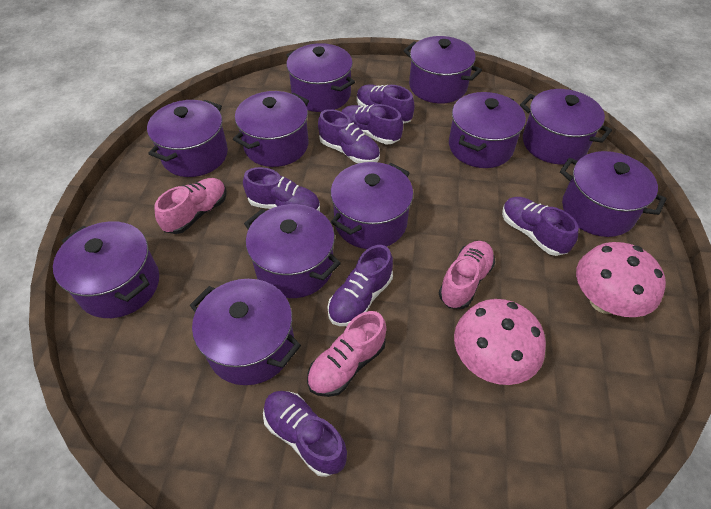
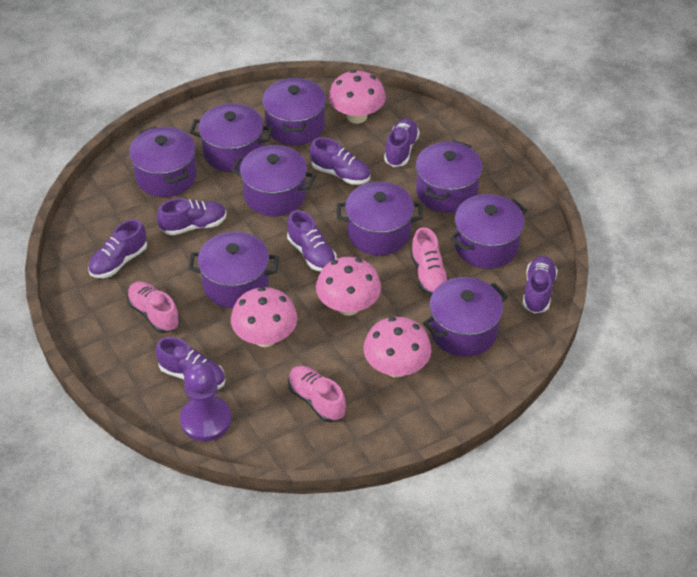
pink mushroom: 2 -> 4
purple pawn: 0 -> 1
purple pot: 11 -> 9

